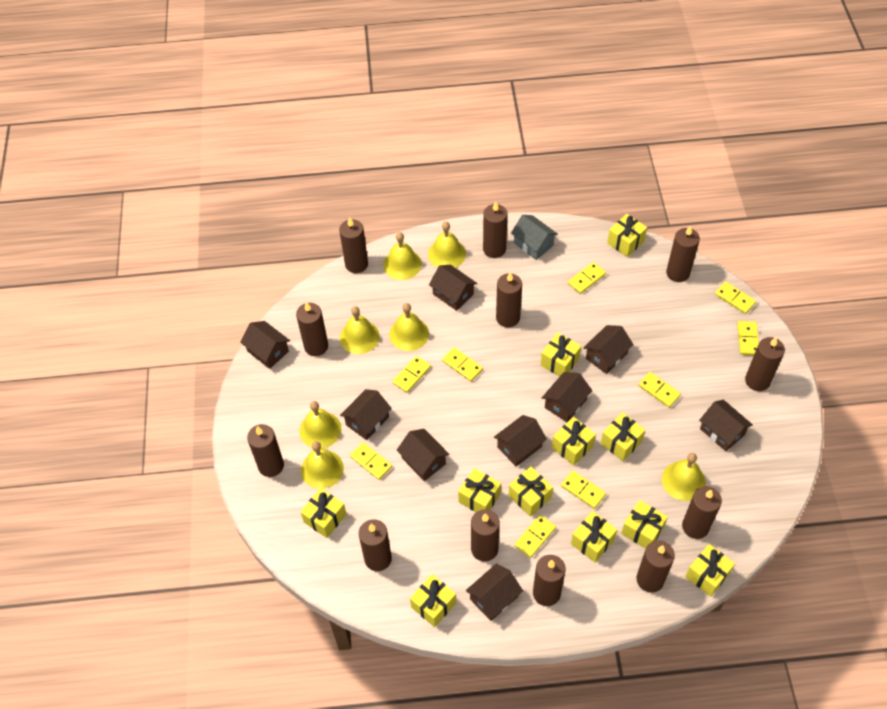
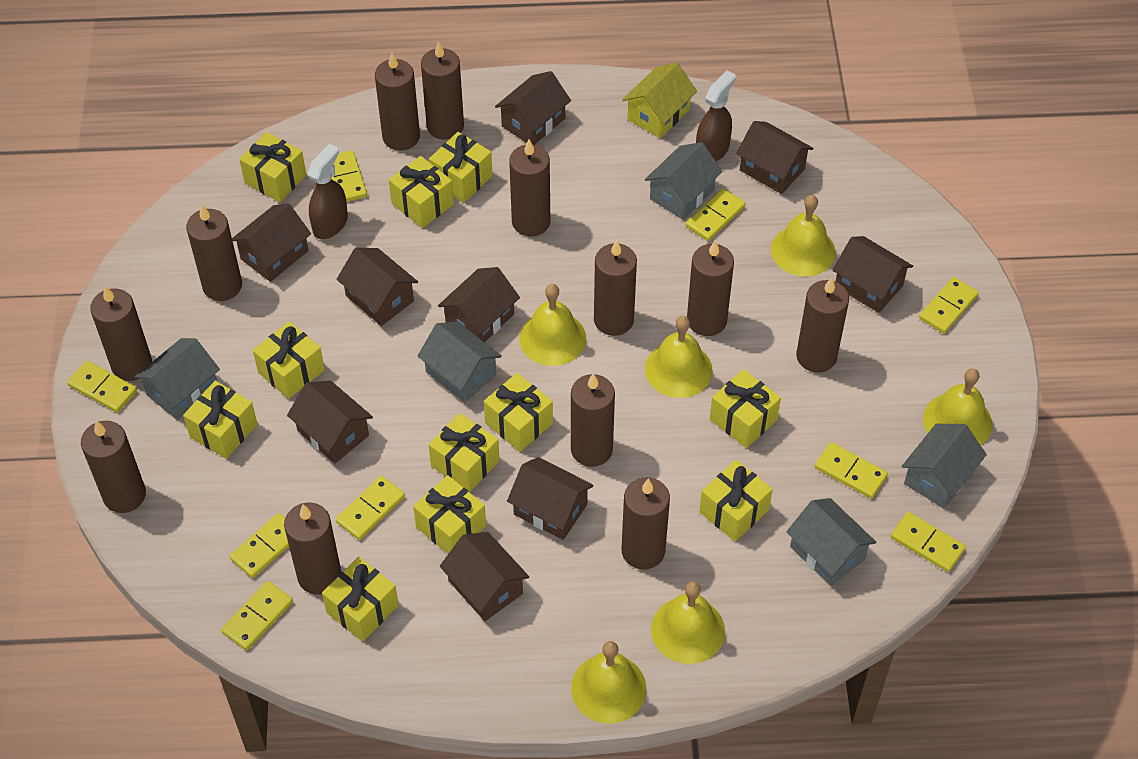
brown spray bottle: 0 -> 2
grey house: 1 -> 5
yellow bell: 7 -> 6
yellow house: 0 -> 1

